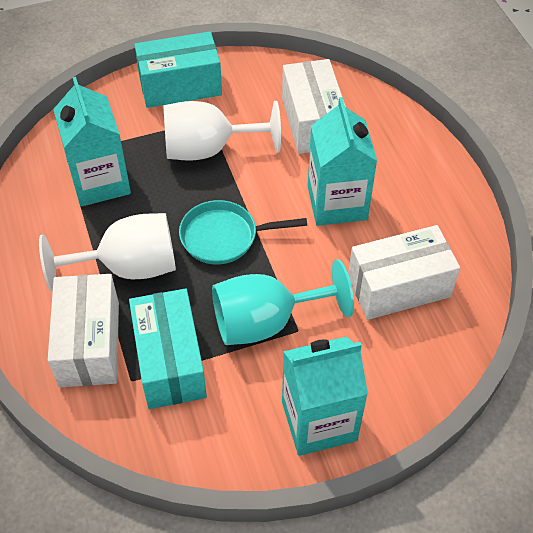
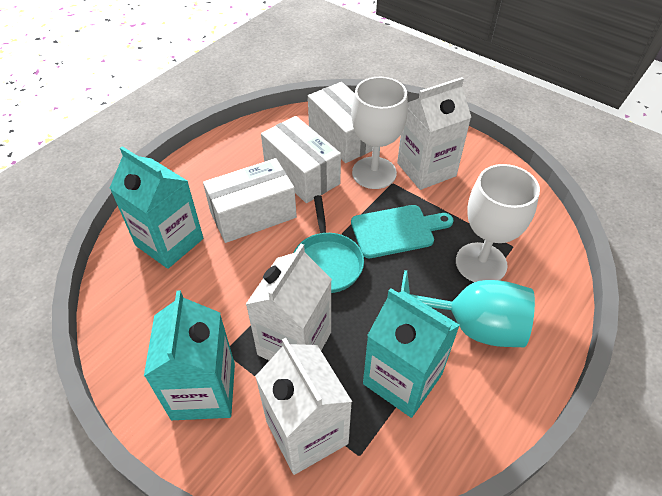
turquoise box: 2 -> 0
turquoise cutting board: 0 -> 1
white carton: 0 -> 3

